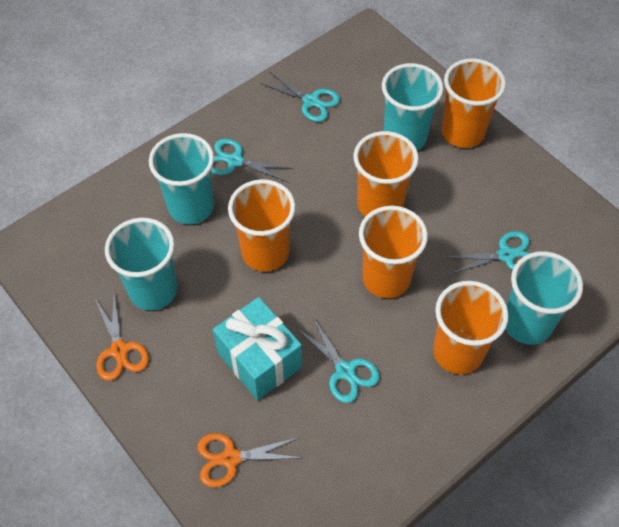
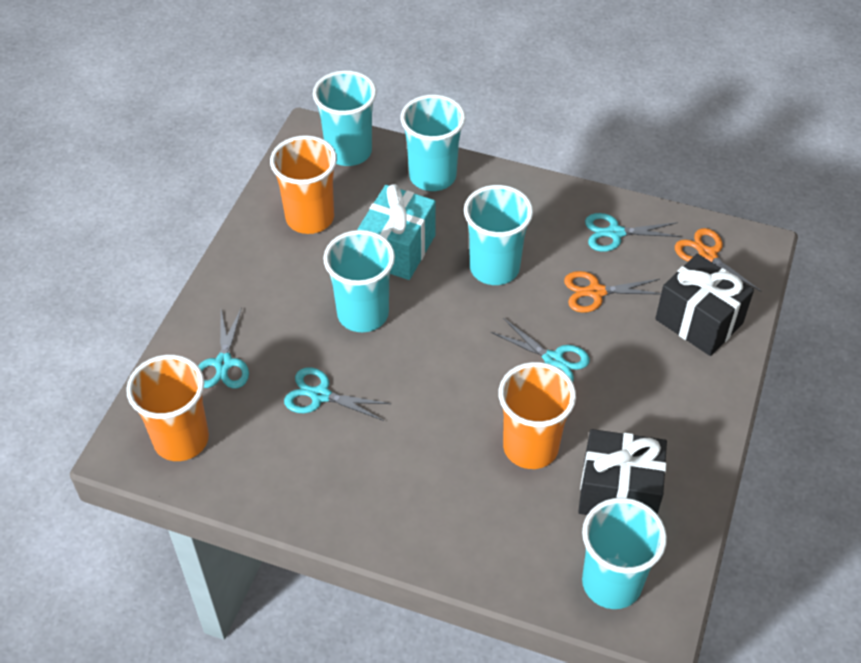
black gift: 0 -> 2
orange cup: 5 -> 3
turquoise cup: 4 -> 5

